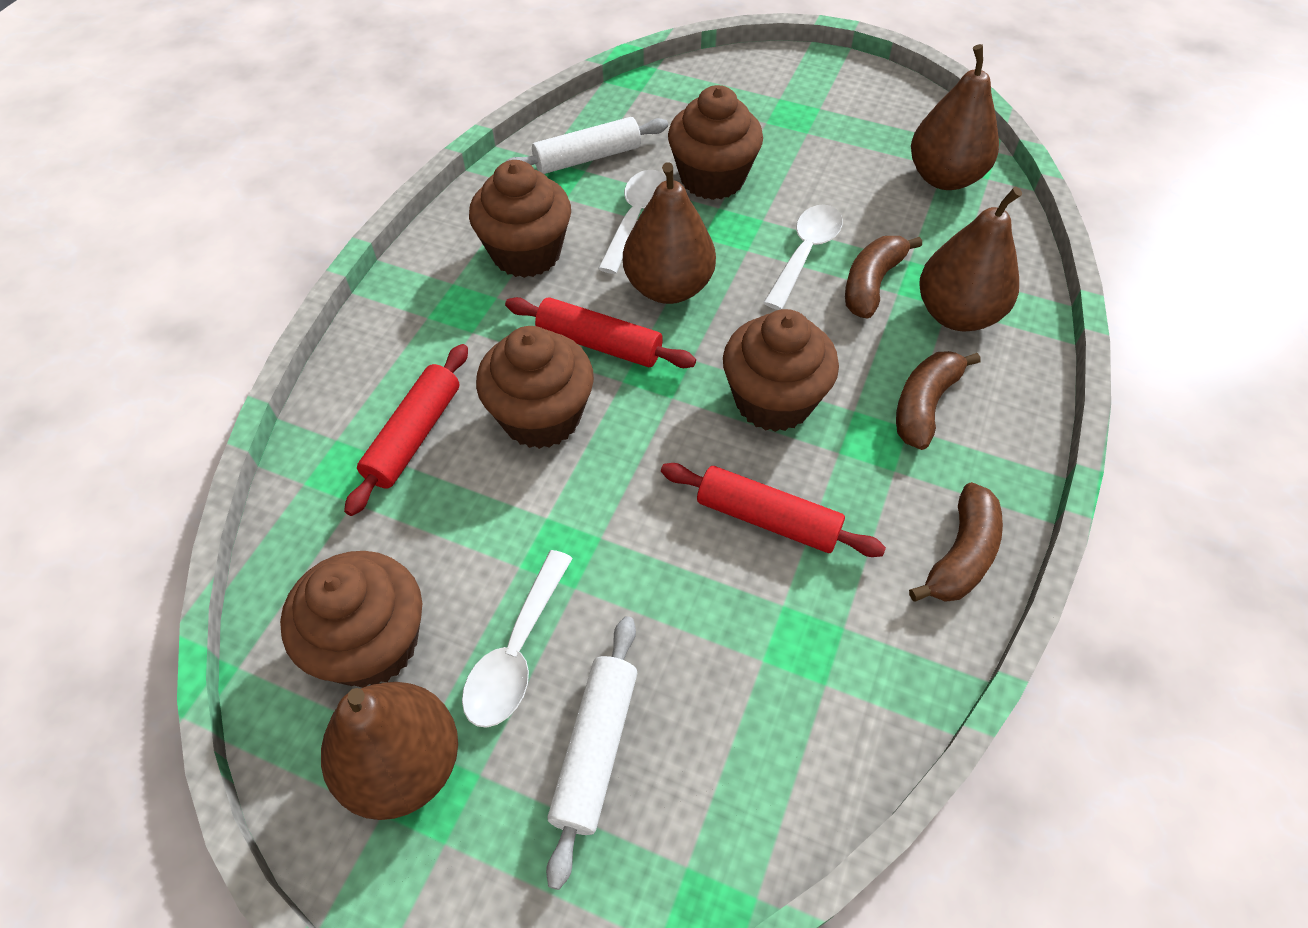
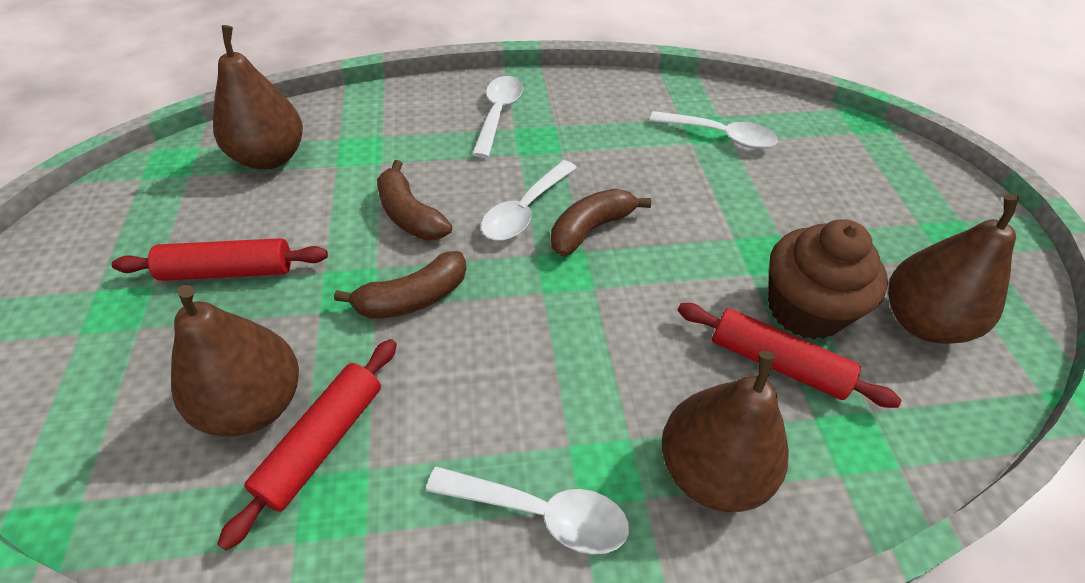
brown cupcake: 5 -> 1
white rolling pin: 2 -> 0
white spoon: 3 -> 4

